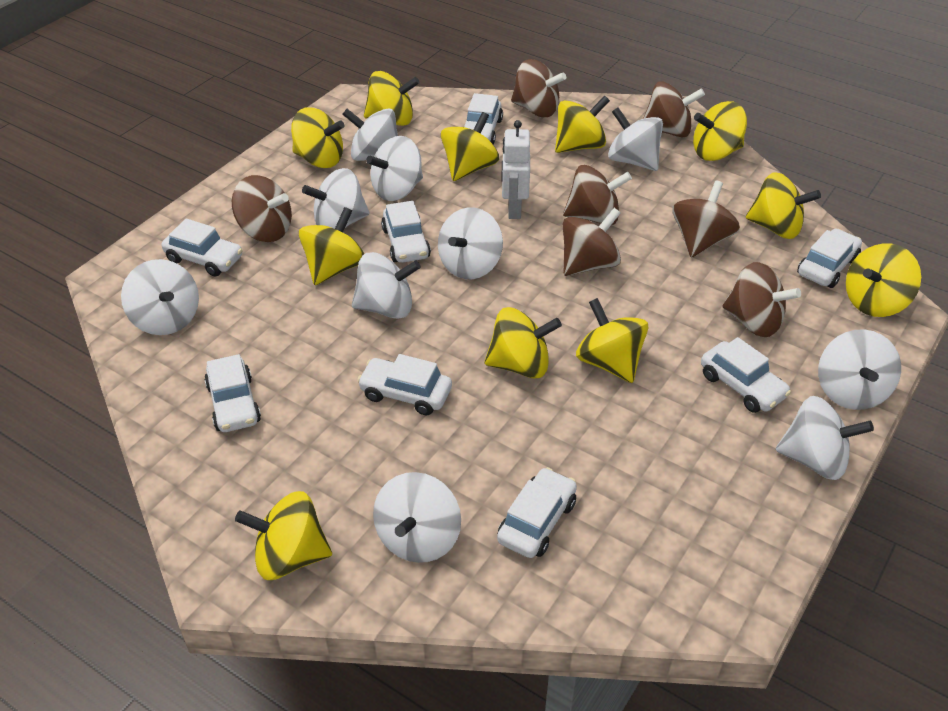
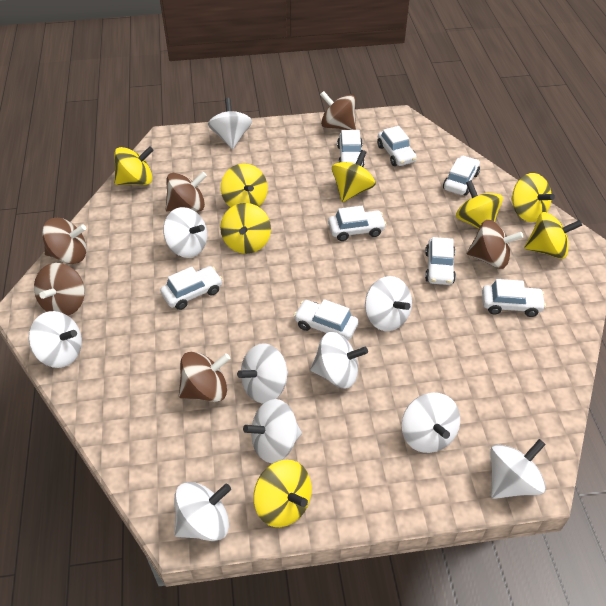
brown spinning top: 7 -> 6
white robot: 1 -> 0
yellow spinning top: 11 -> 8

